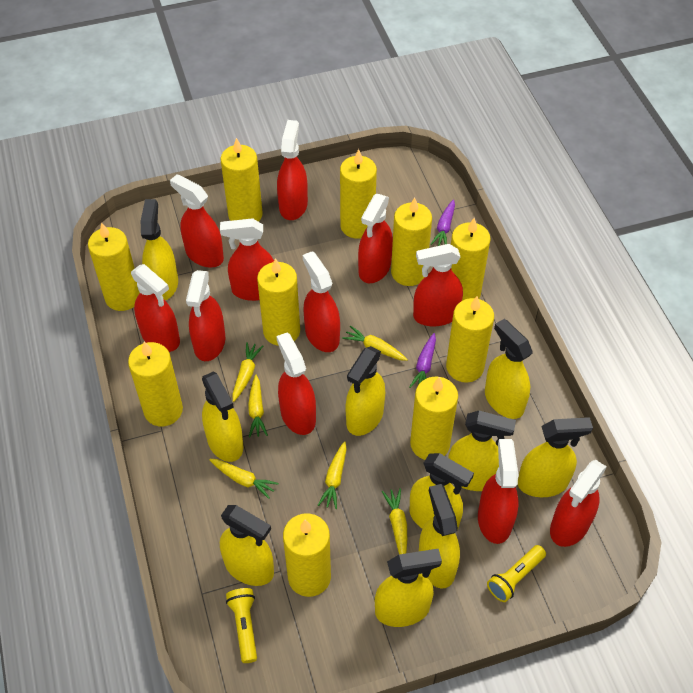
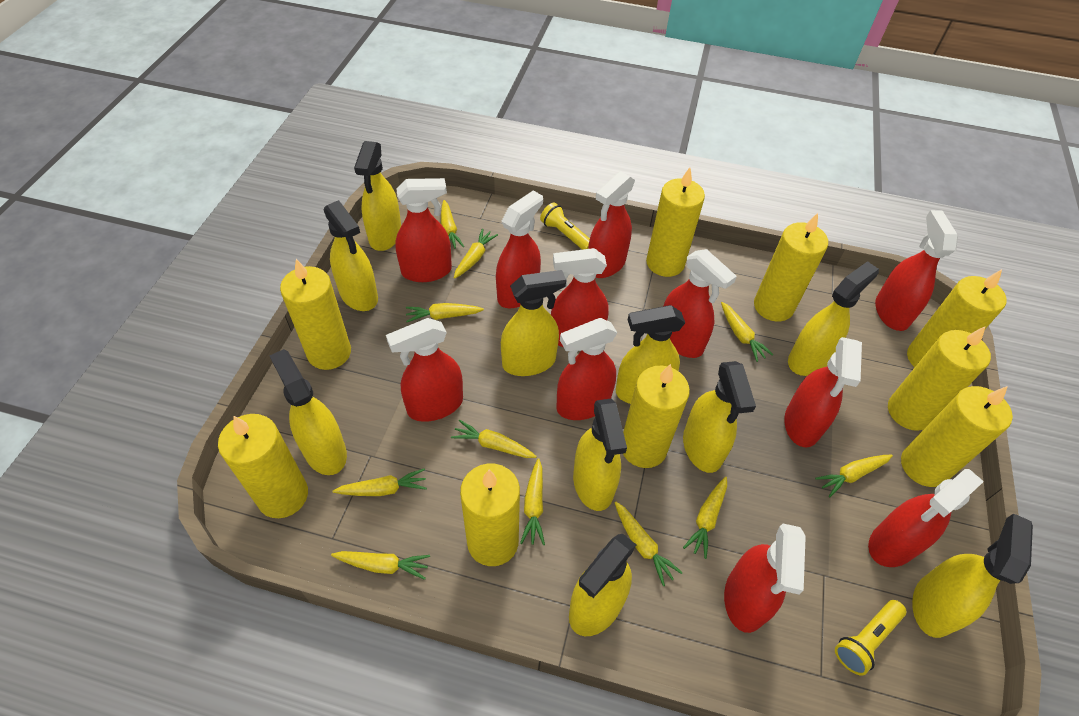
purple carrot: 2 -> 0
yellow candle: 10 -> 9
yellow carrot: 6 -> 11

